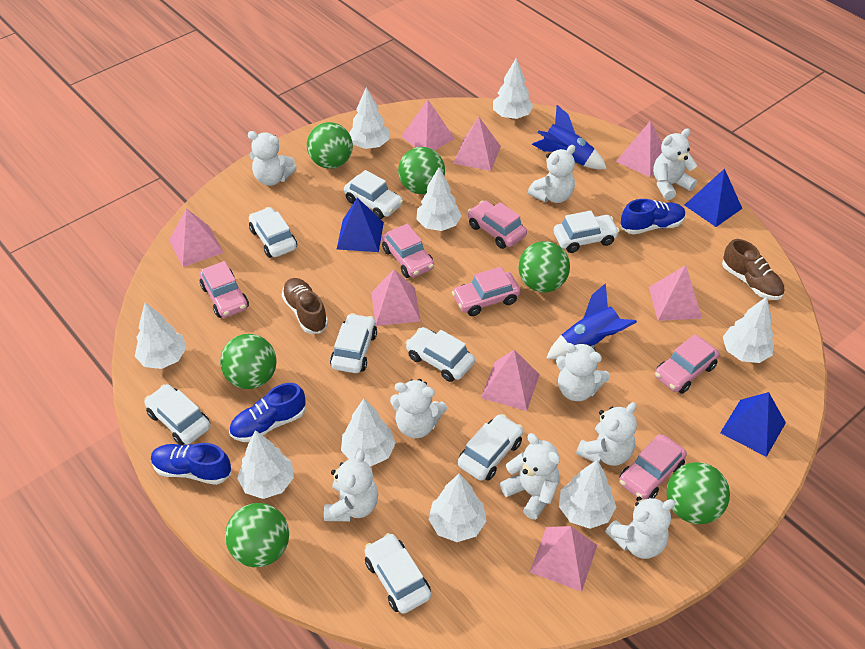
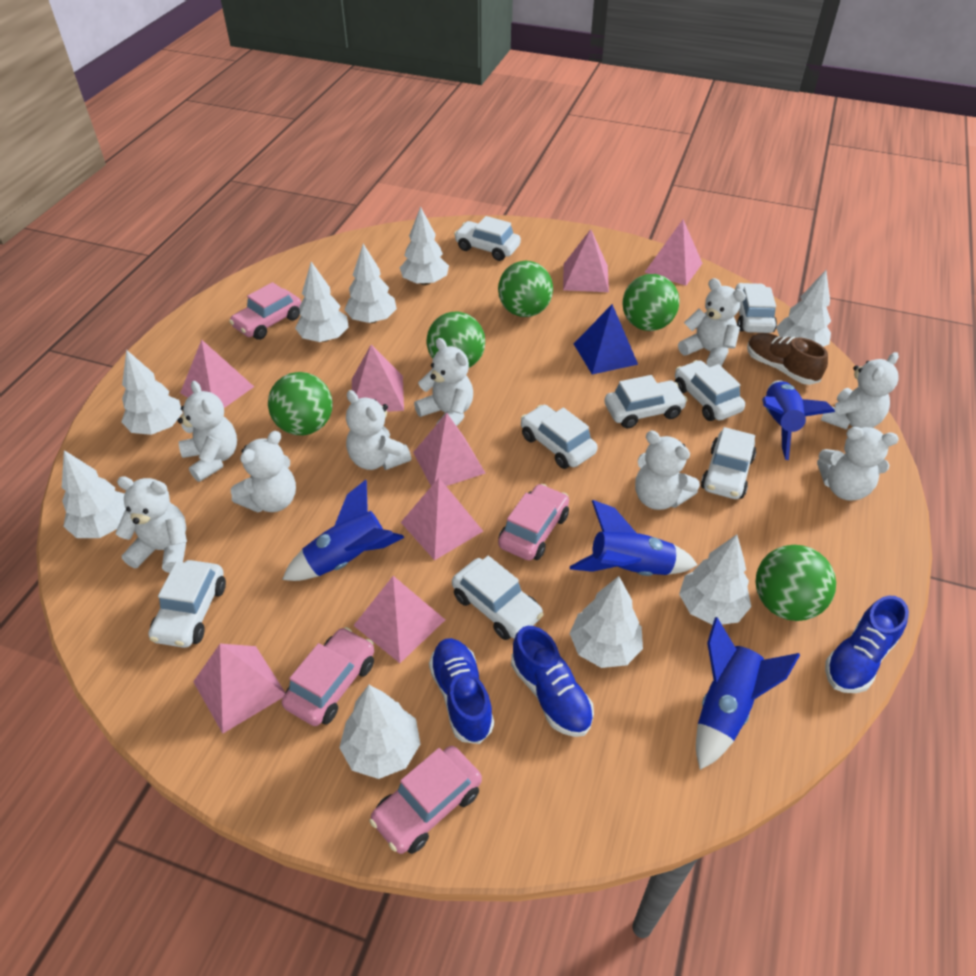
blue pyramid: 3 -> 1
blue rocket: 2 -> 4
brown shoe: 2 -> 1
green ball: 6 -> 5
pink car: 6 -> 4

